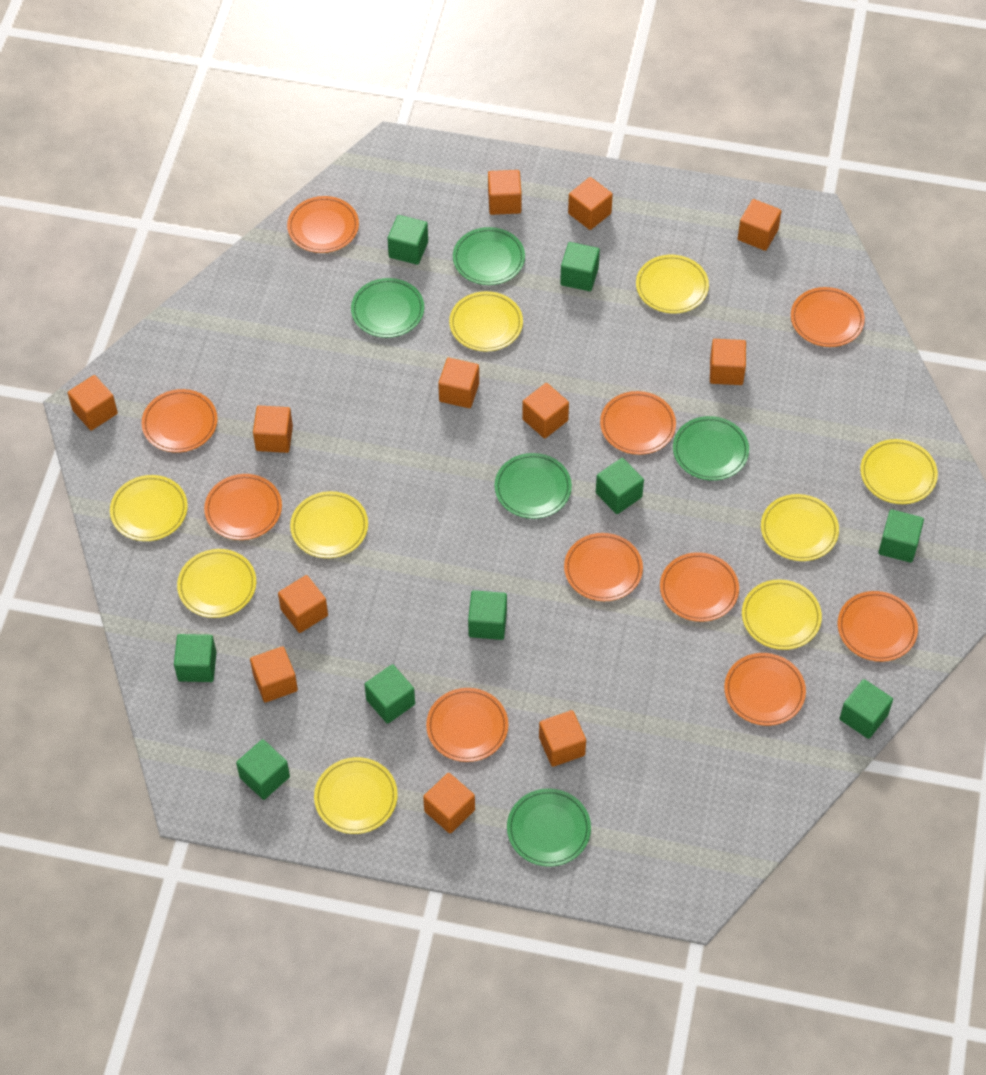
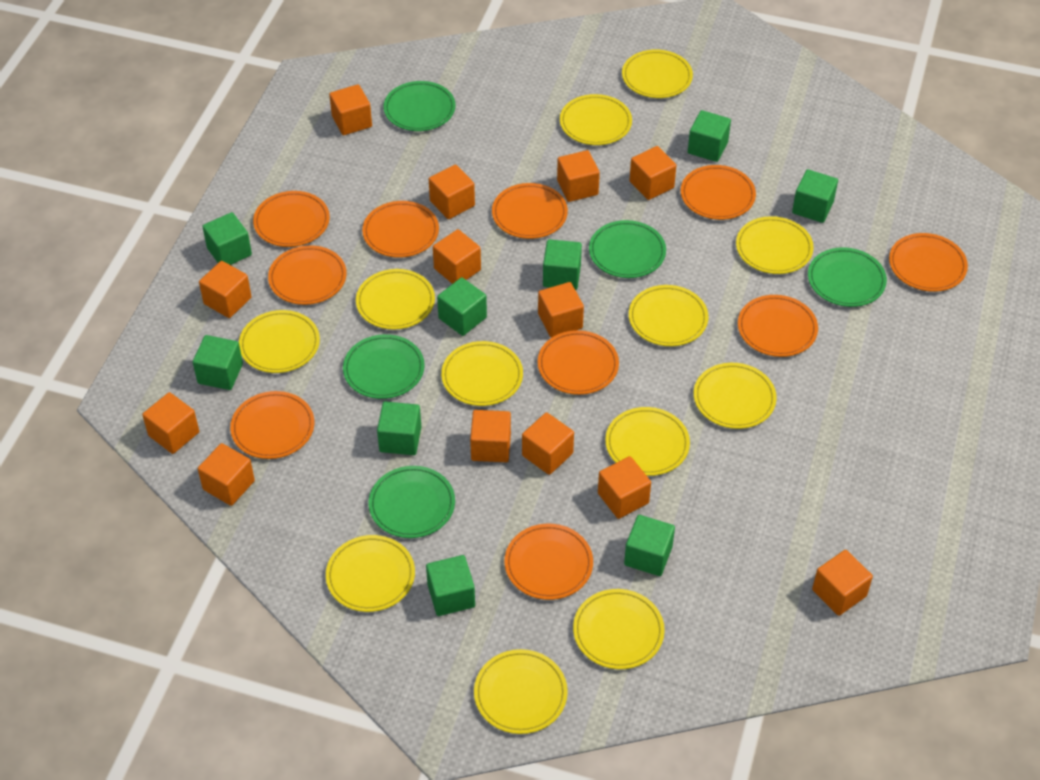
orange cube: 12 -> 13
yellow plate: 9 -> 12

